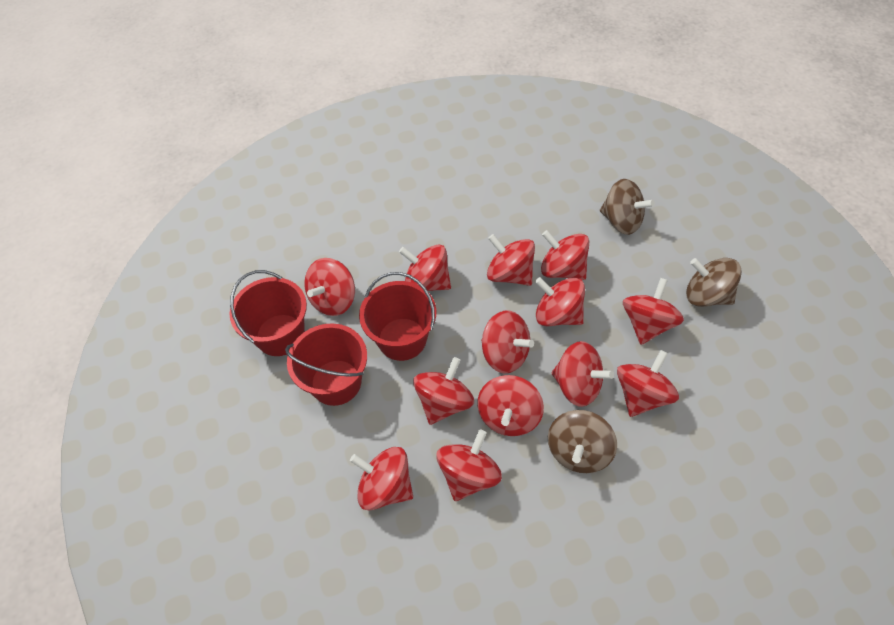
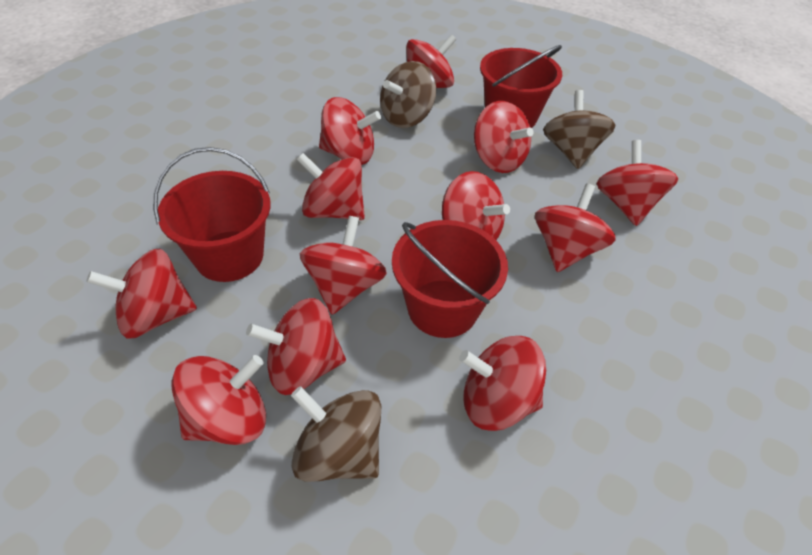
red spinning top: 13 -> 12

